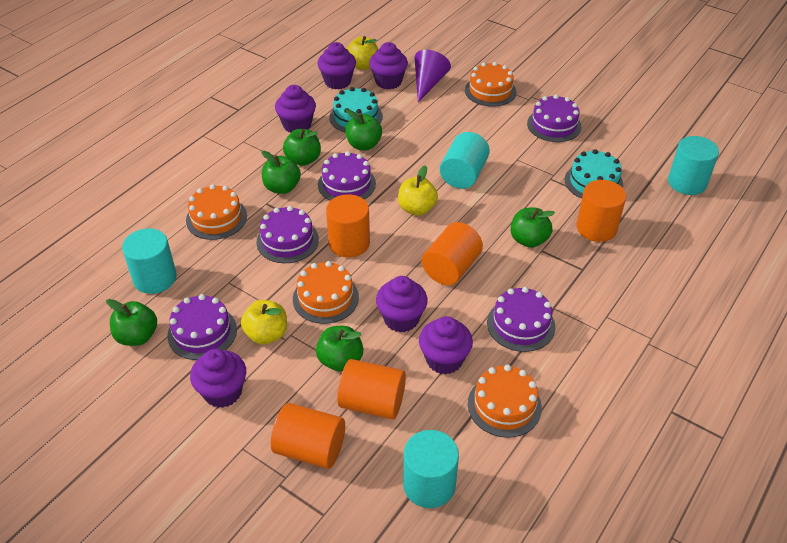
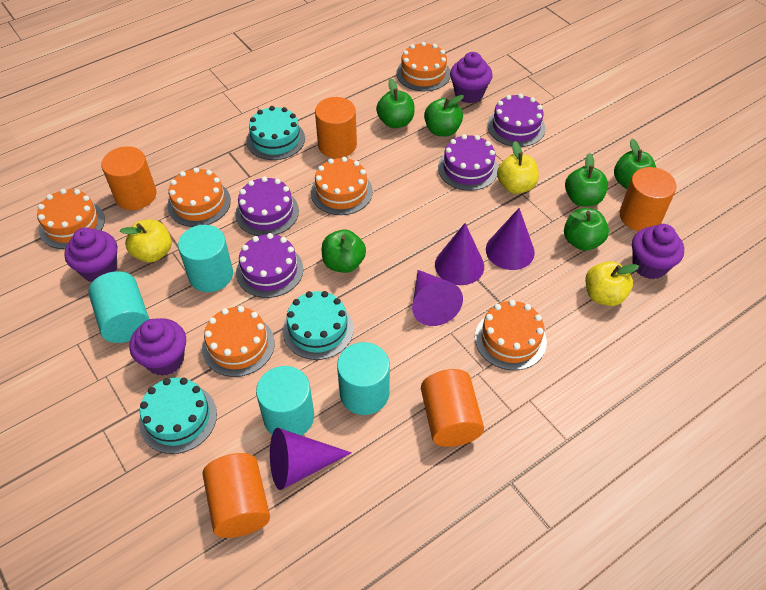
orange cake: 4 -> 6
purple cake: 5 -> 4
purple cone: 1 -> 4
purple cupcake: 6 -> 4
turquoise cake: 2 -> 3

